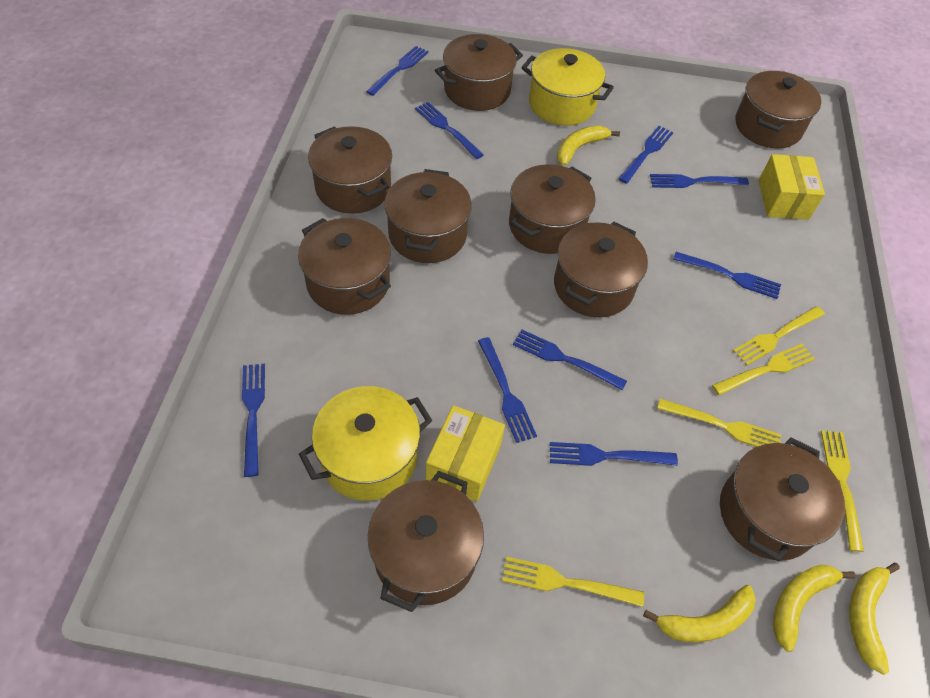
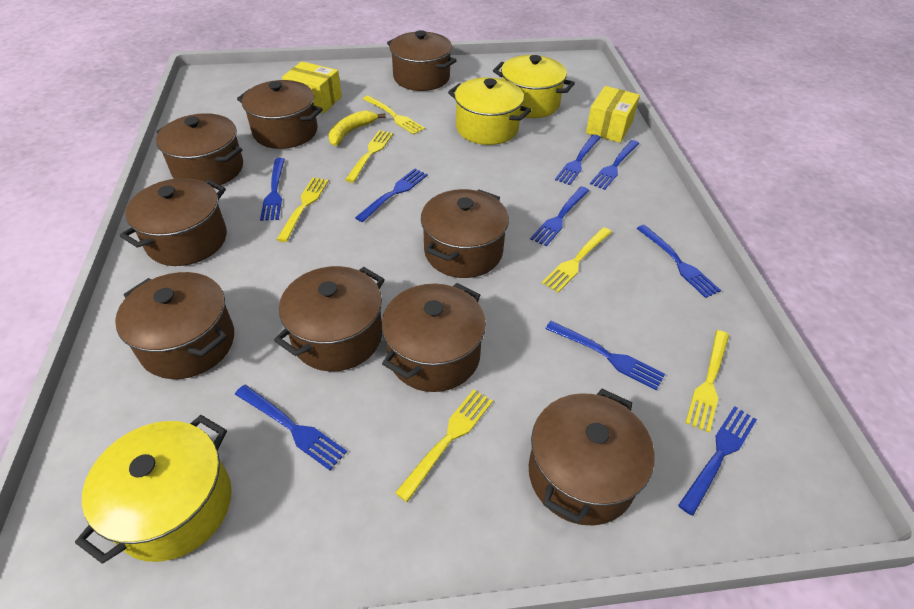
yellow banana: 4 -> 1
yellow fork: 5 -> 6
yellow pot: 2 -> 3

